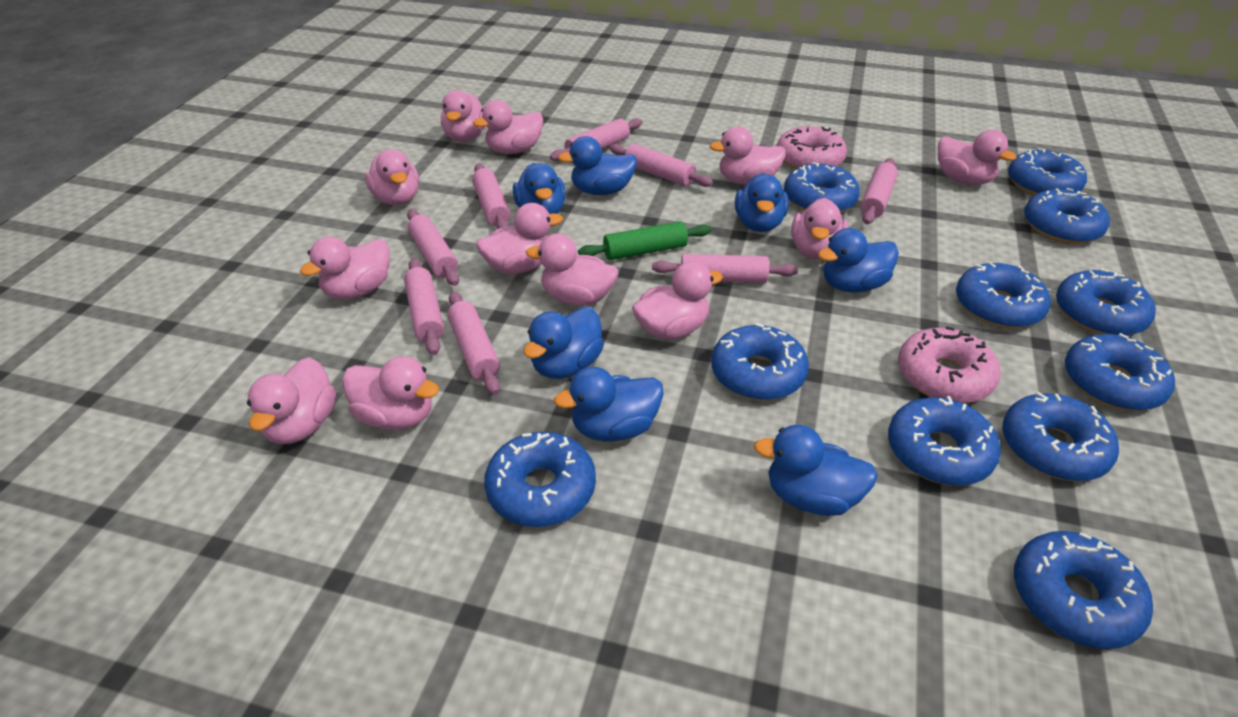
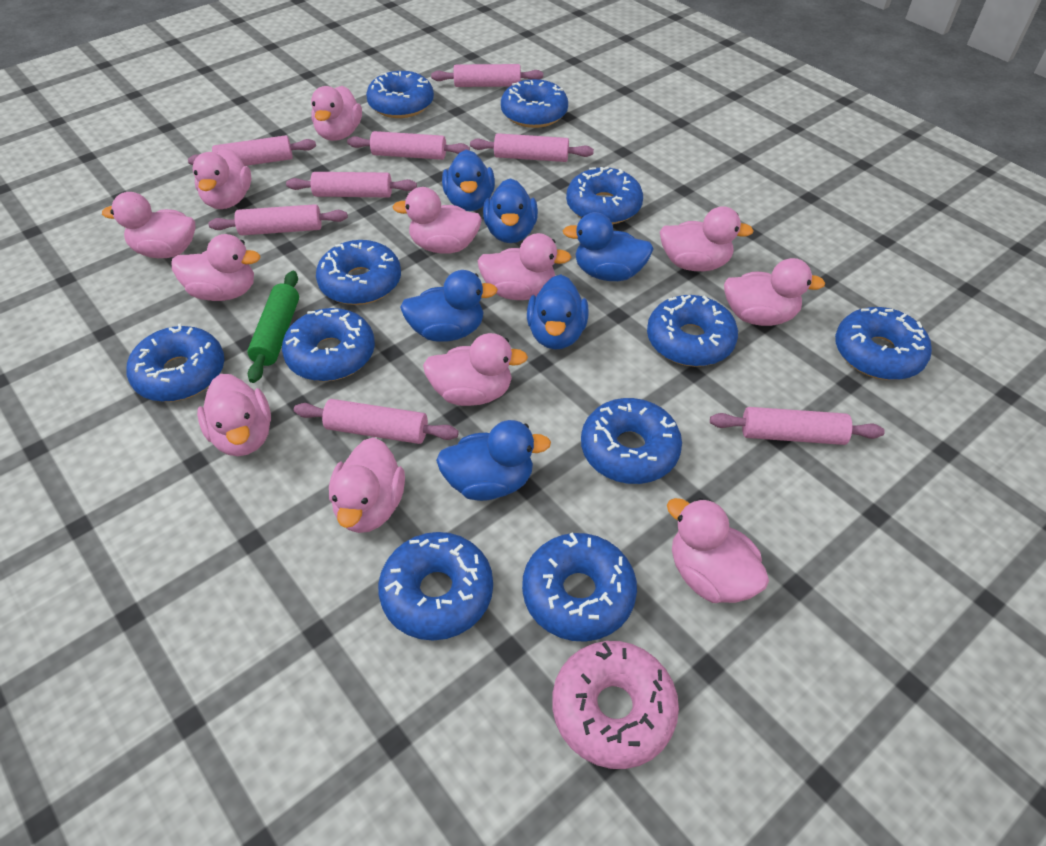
blue duck: 7 -> 6
pink donut: 2 -> 1

